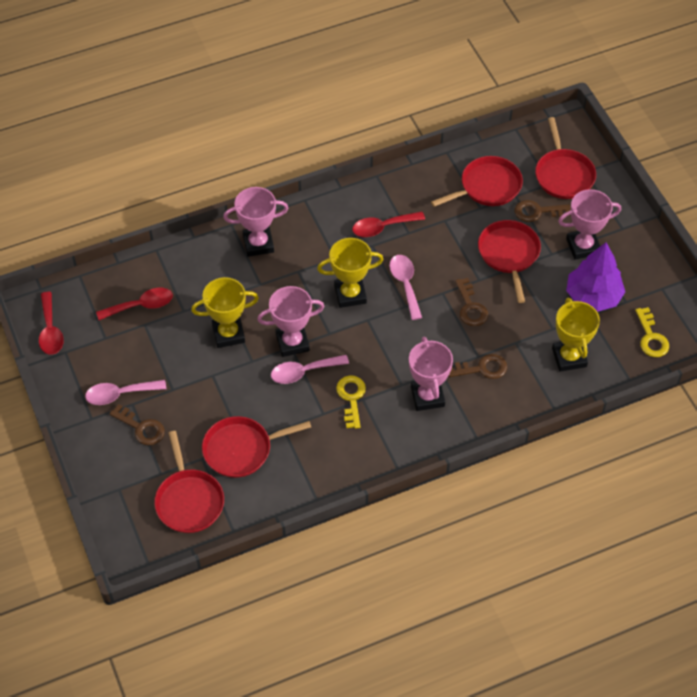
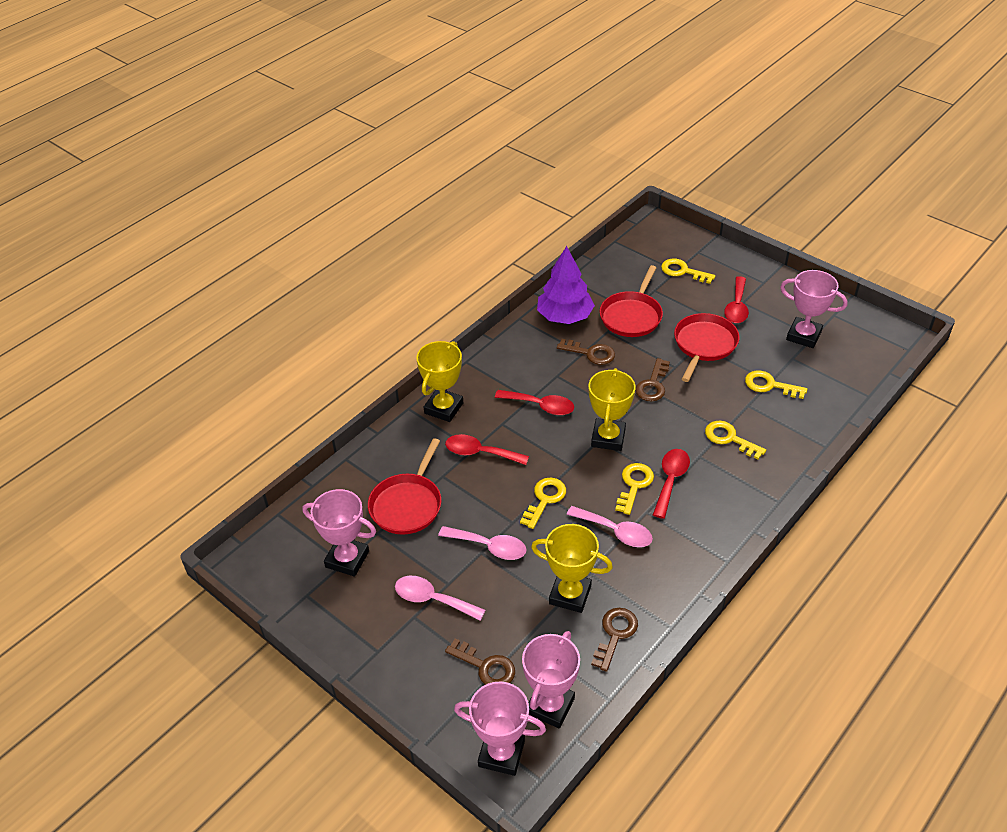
red pan: 5 -> 3
red spoon: 3 -> 4
yellow key: 2 -> 5

